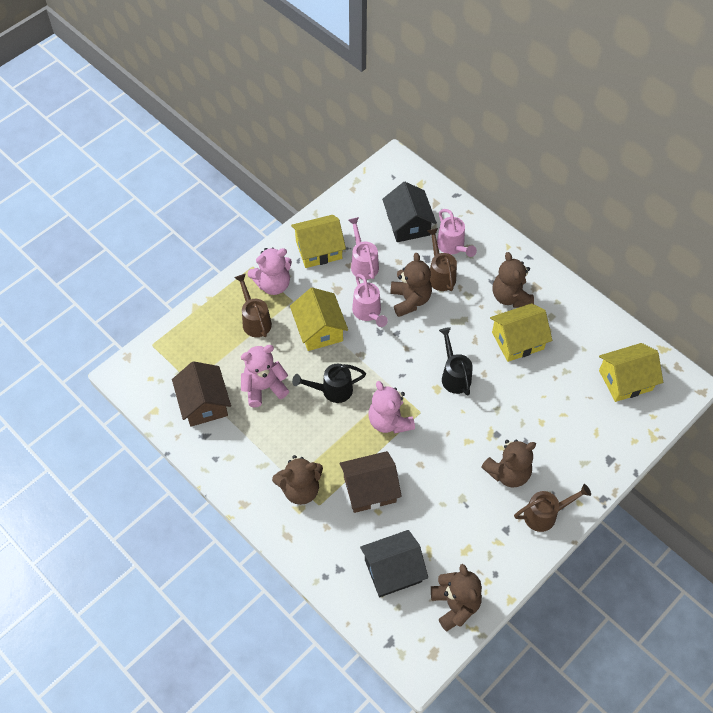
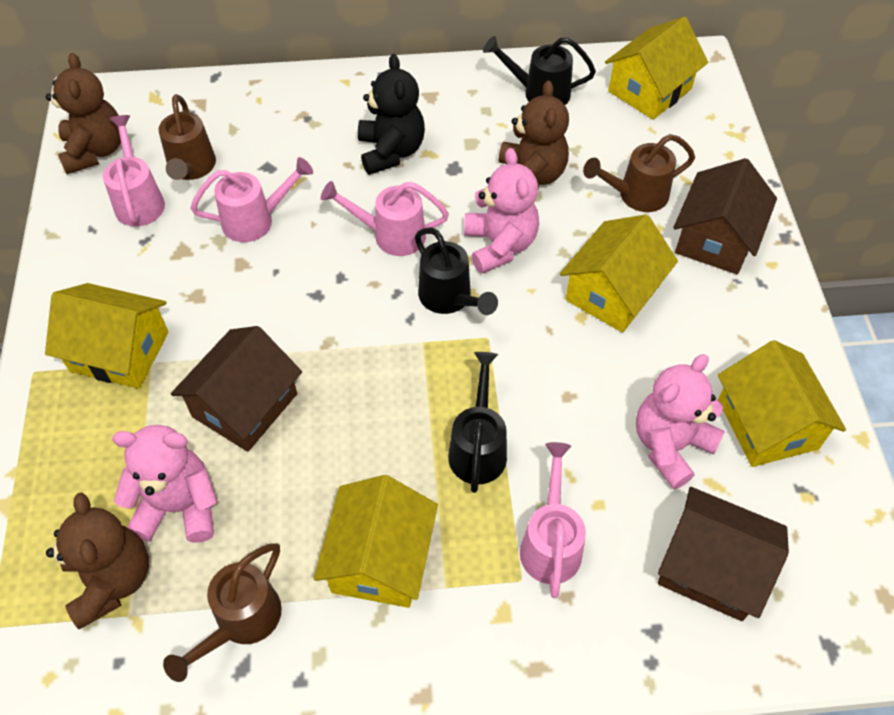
black house: 2 -> 0
black teddy bear: 0 -> 1
black watering can: 2 -> 3
brown house: 2 -> 3
brown teddy bear: 5 -> 3
pink watering can: 3 -> 4
yellow house: 4 -> 5

